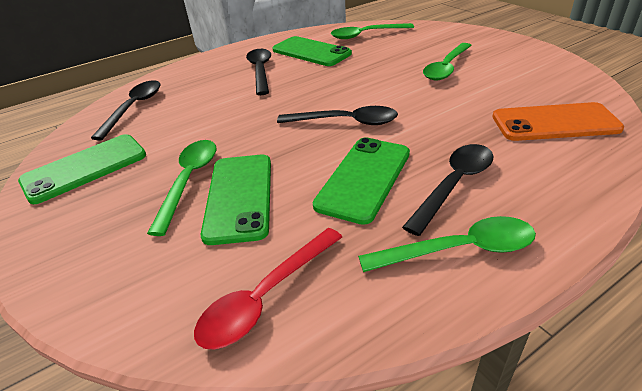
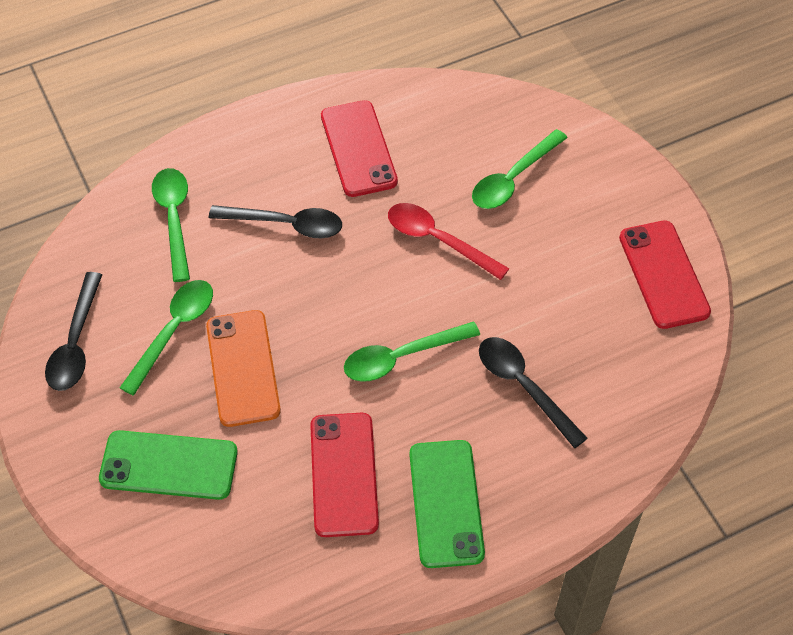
black spoon: 4 -> 3
green phone: 4 -> 2
red phone: 0 -> 3

